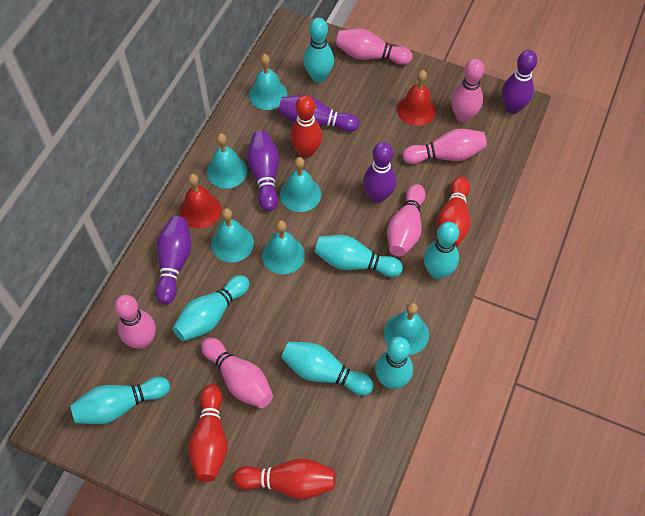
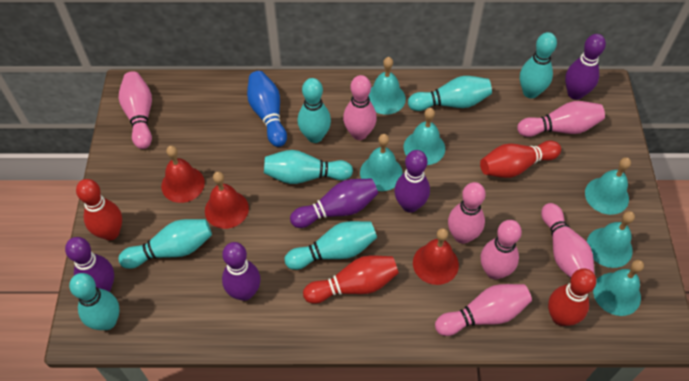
blue bowling pin: 0 -> 1
pink bowling pin: 6 -> 7
red bell: 2 -> 3

